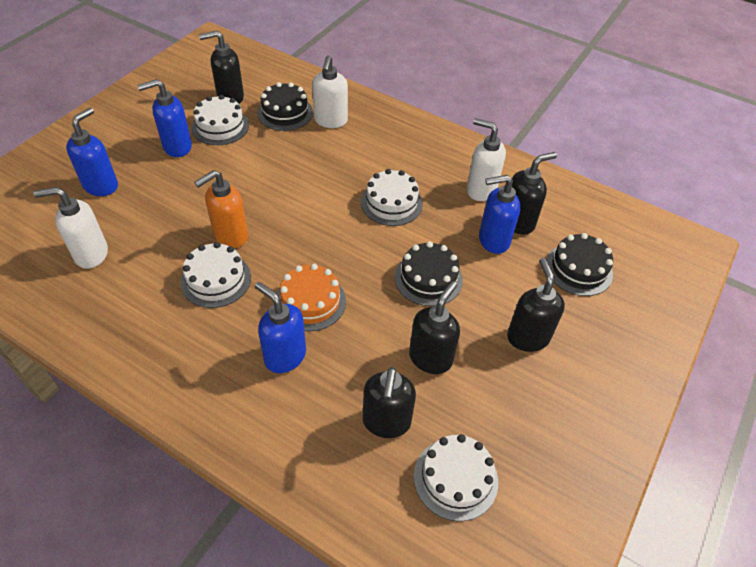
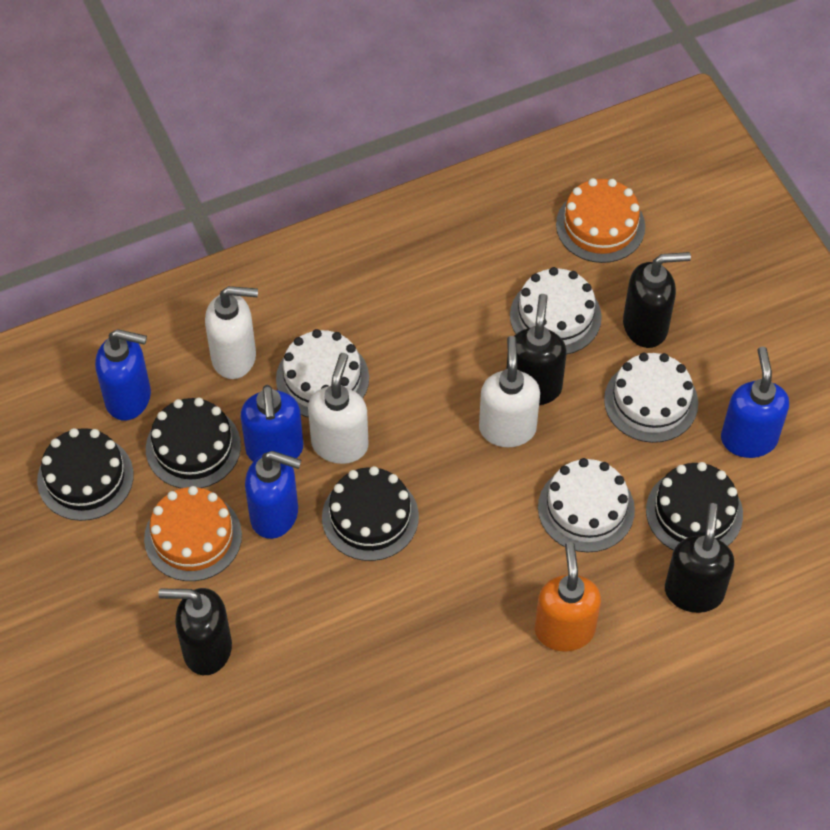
black cake: 3 -> 4
black soap dispenser: 5 -> 4
orange cake: 1 -> 2

